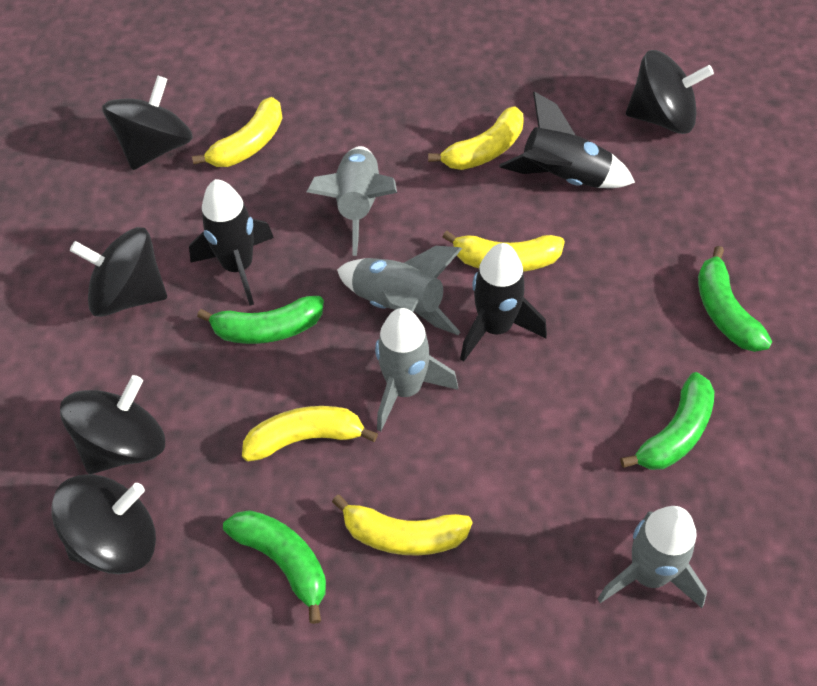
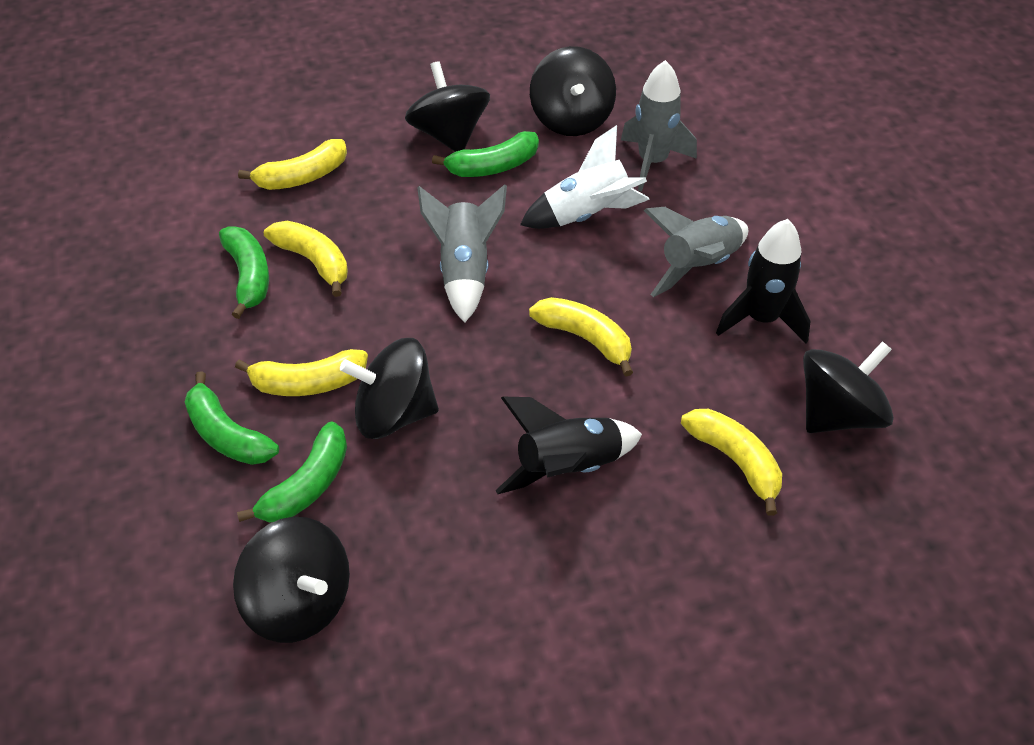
black rocket: 3 -> 2
grey rocket: 4 -> 3
white rocket: 0 -> 1

